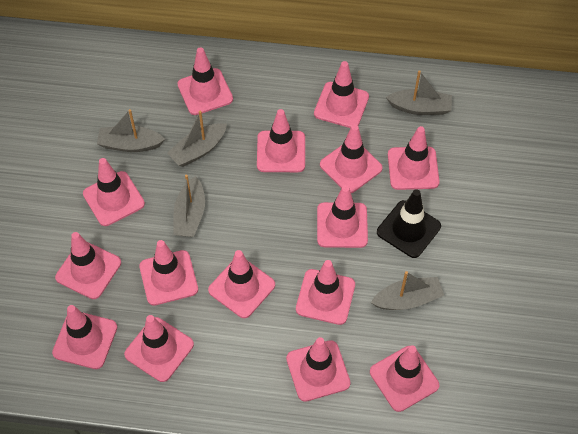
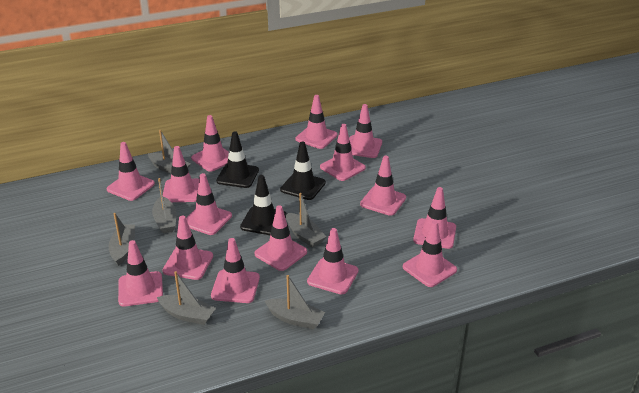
black traffic cone: 1 -> 3
grey boat: 5 -> 6

